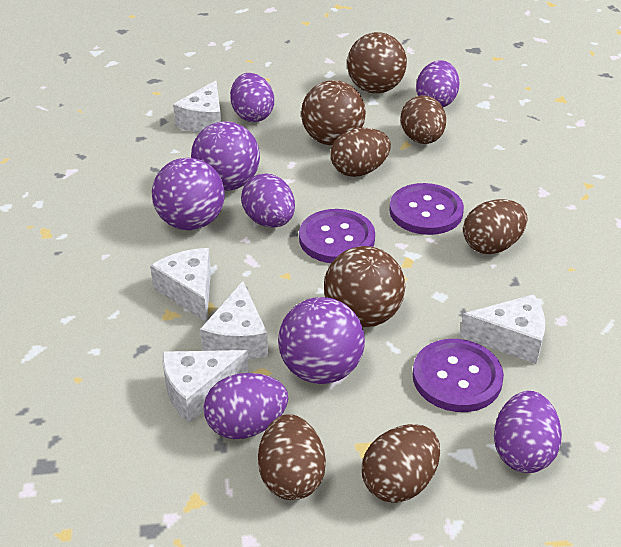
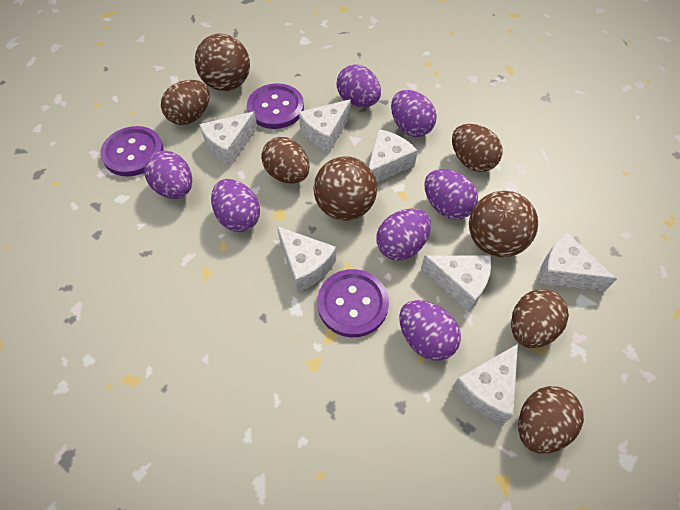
purple ball: 3 -> 0
purple egg: 5 -> 7
white cheese: 5 -> 7

